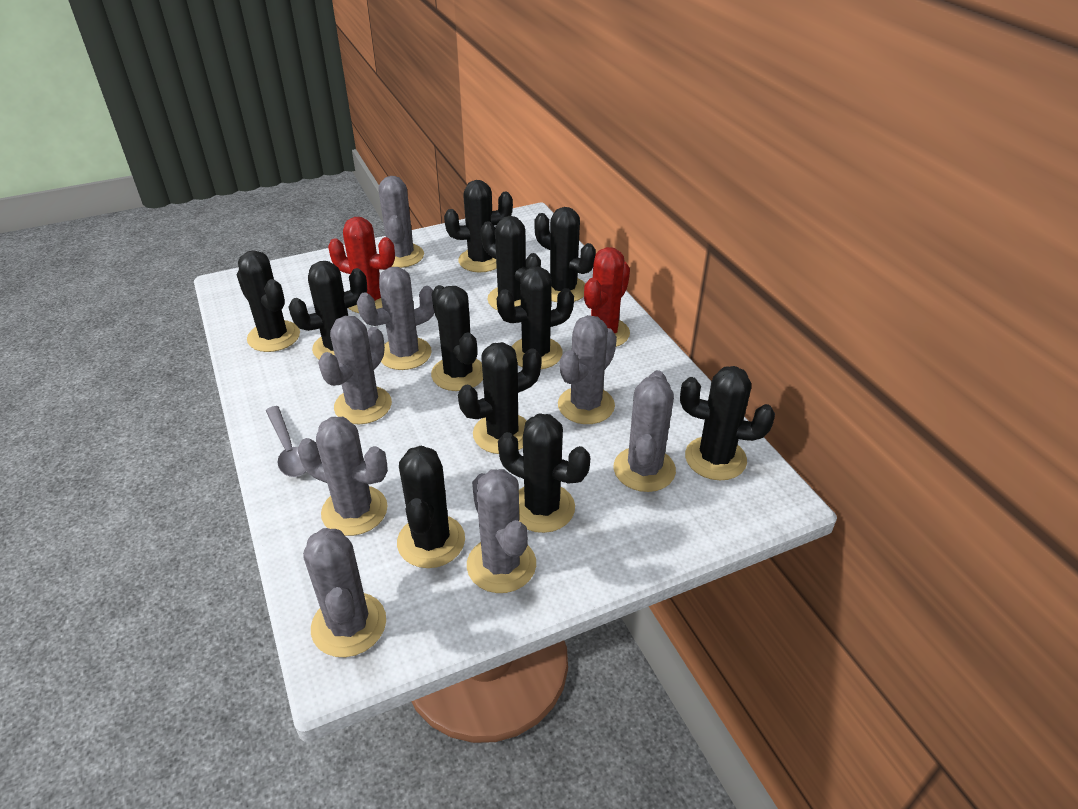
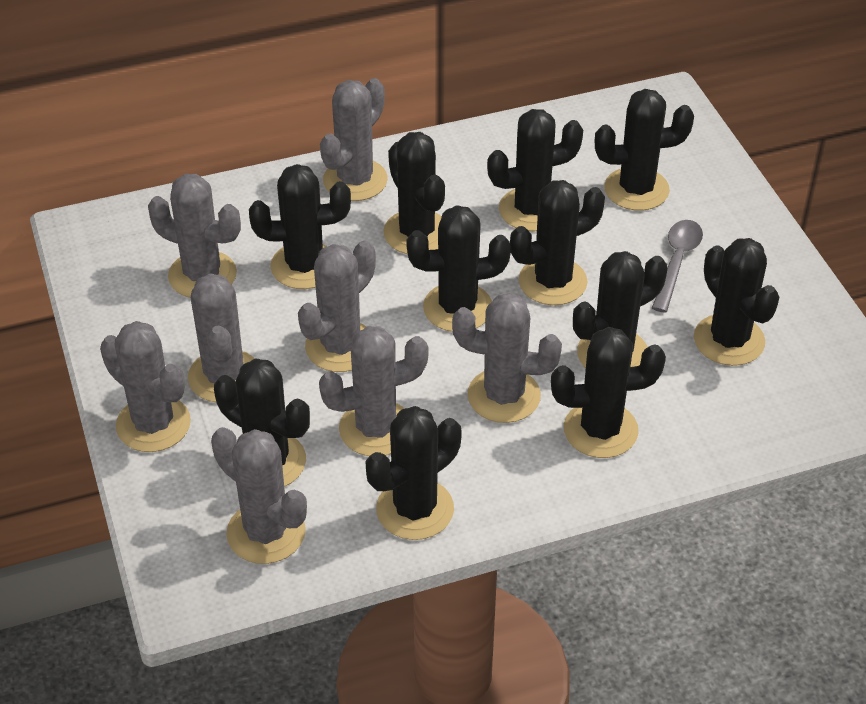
red cactus: 2 -> 0

